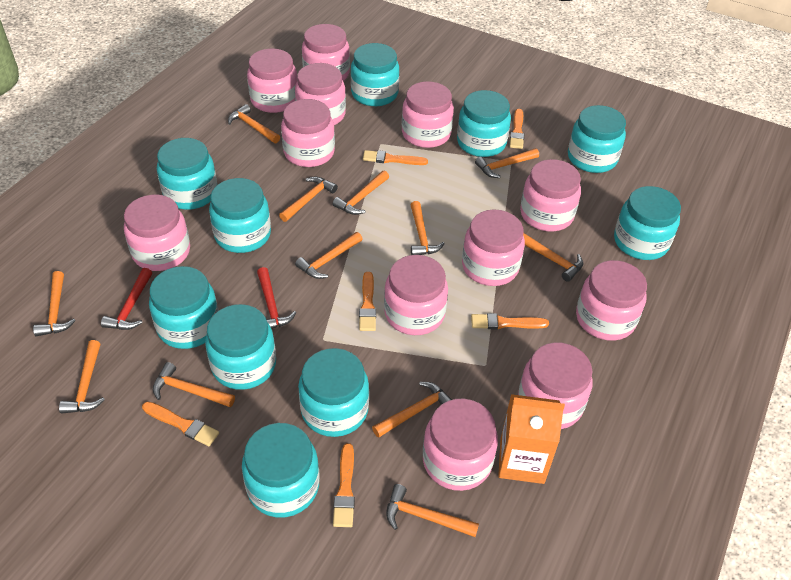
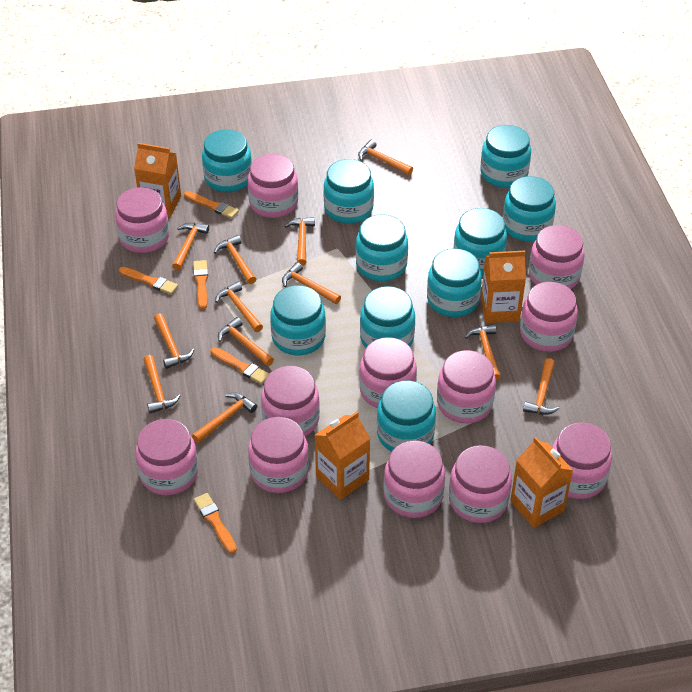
orange brush: 6 -> 5
orange carton: 1 -> 4
red hammer: 2 -> 0

